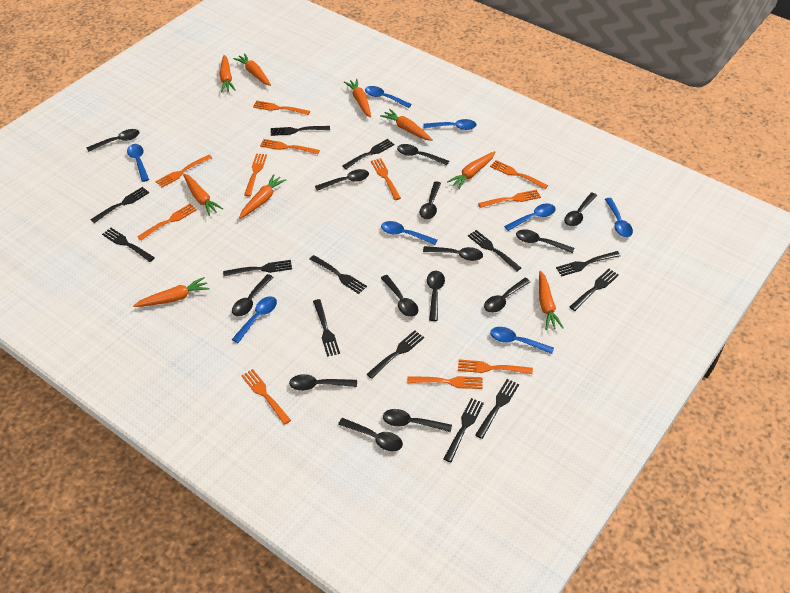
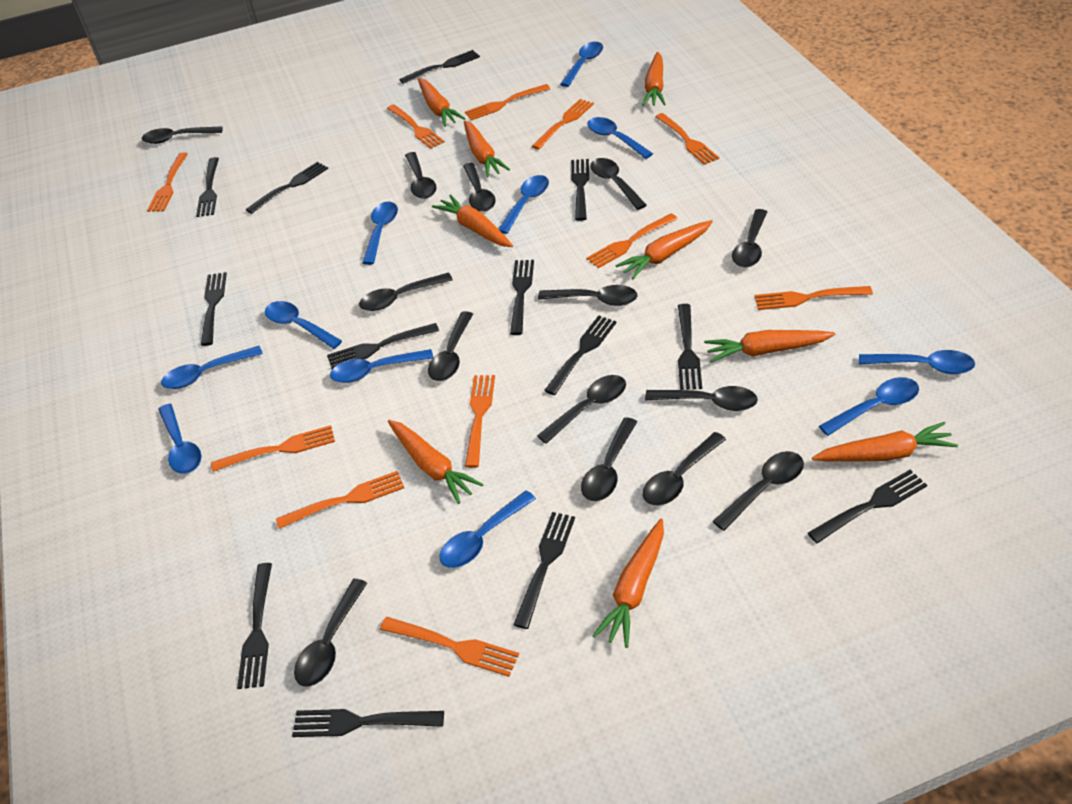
blue spoon: 8 -> 11

